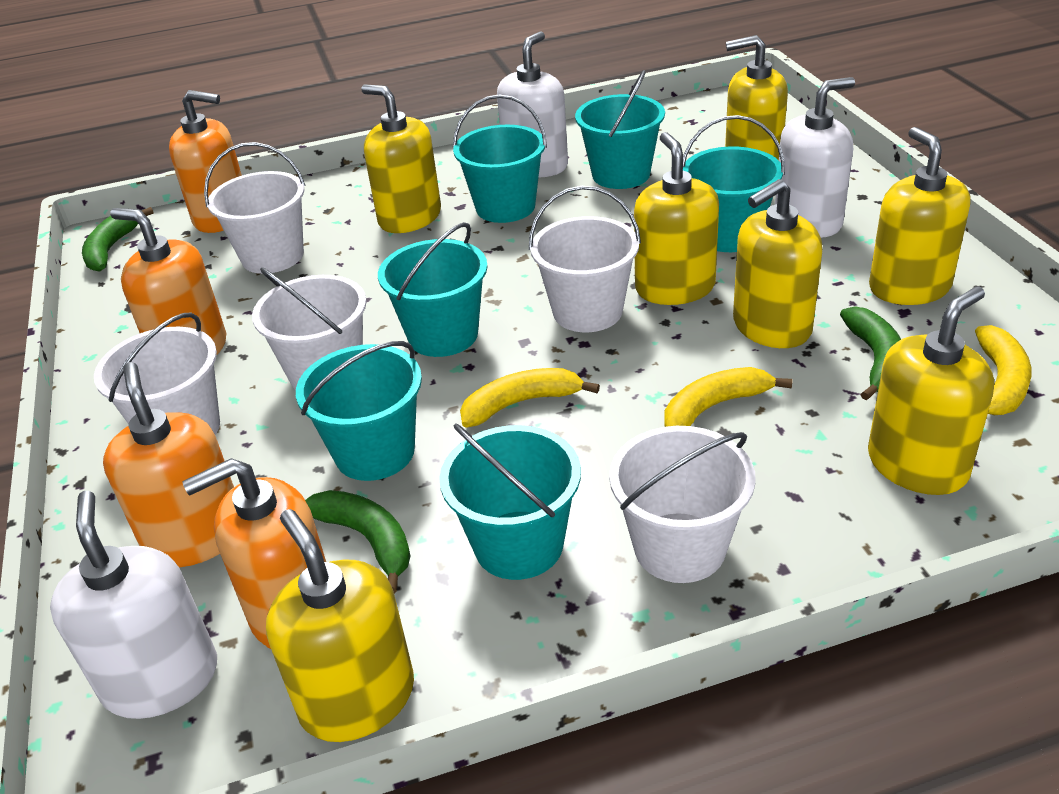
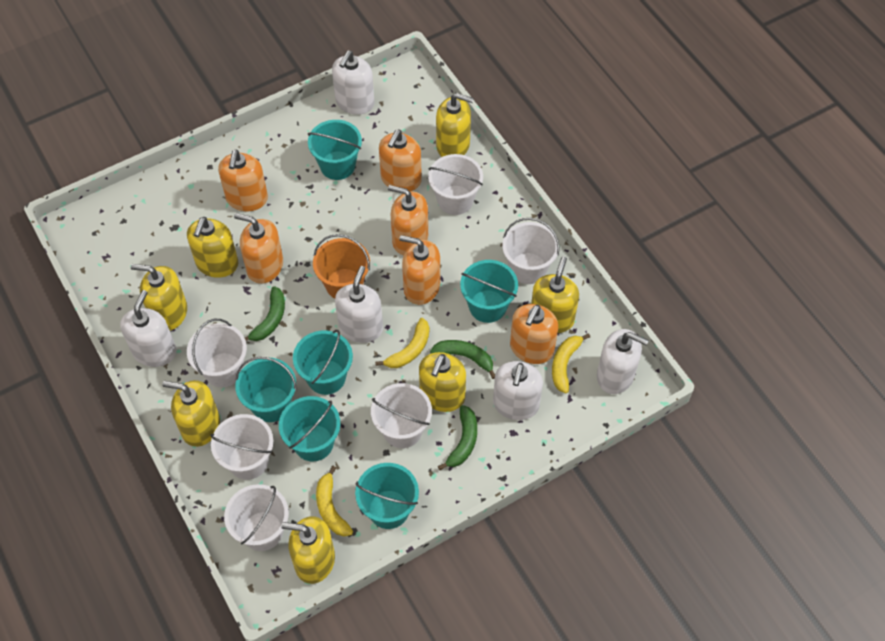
orange bucket: 0 -> 1
orange soap dispenser: 4 -> 6
white bucket: 5 -> 6
white soap dispenser: 3 -> 5

